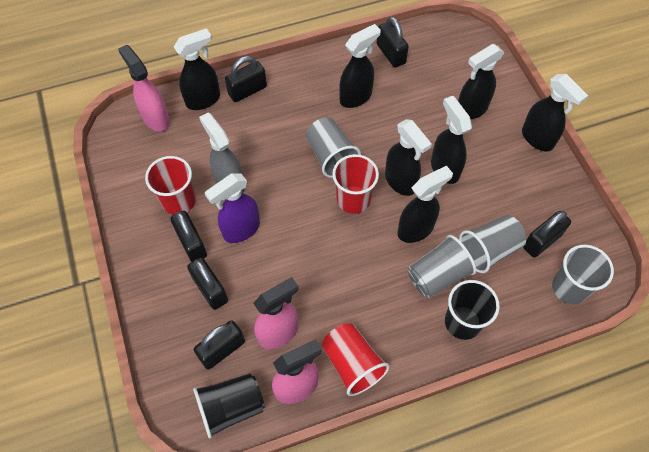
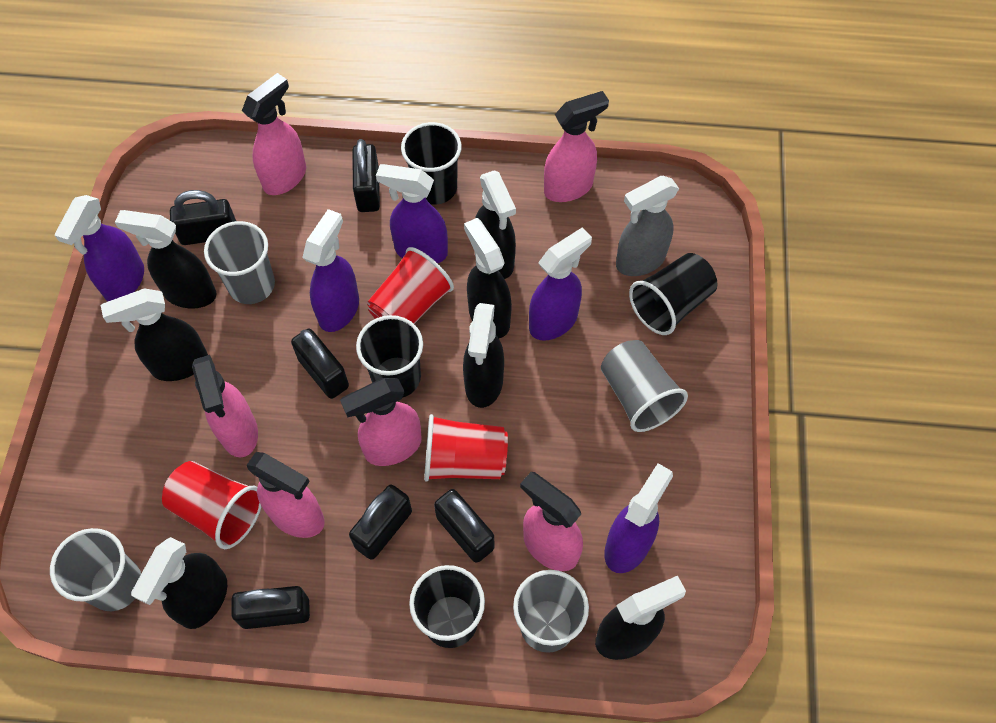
black cup: 2 -> 4
pink spray bottle: 3 -> 6
purple spray bottle: 1 -> 5

